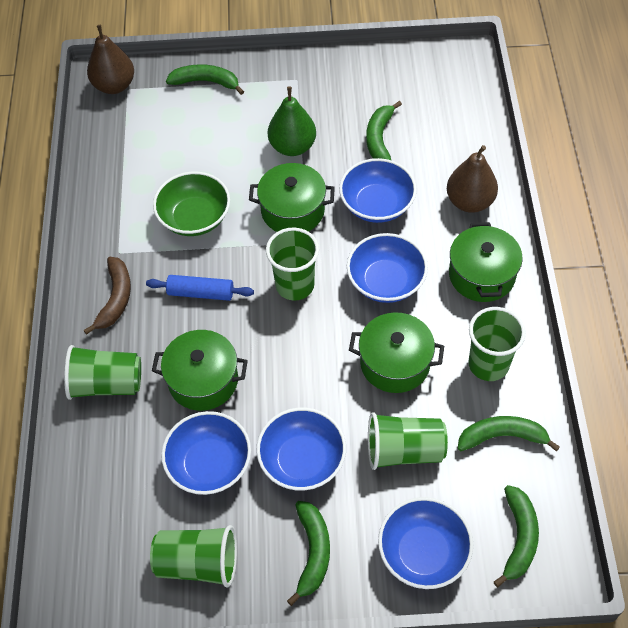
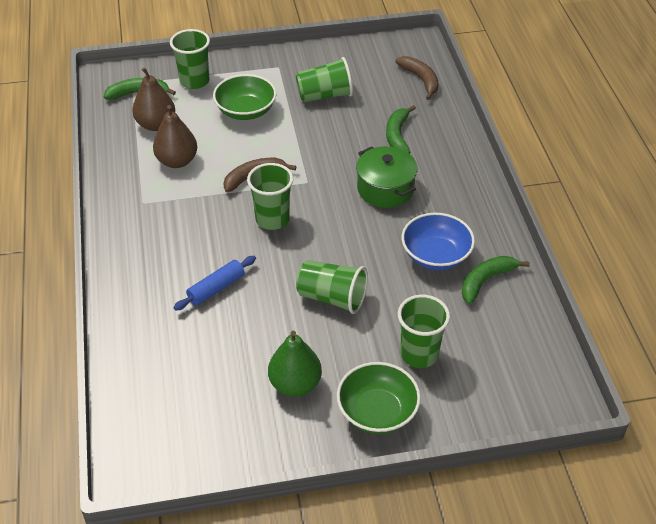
blue bowl: 5 -> 1
brown banana: 1 -> 2
green banana: 5 -> 3
green bowl: 1 -> 2
green pot: 4 -> 1

